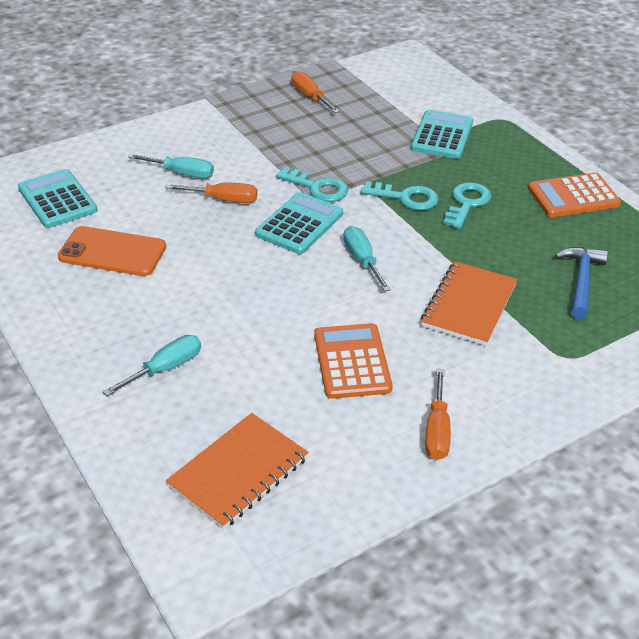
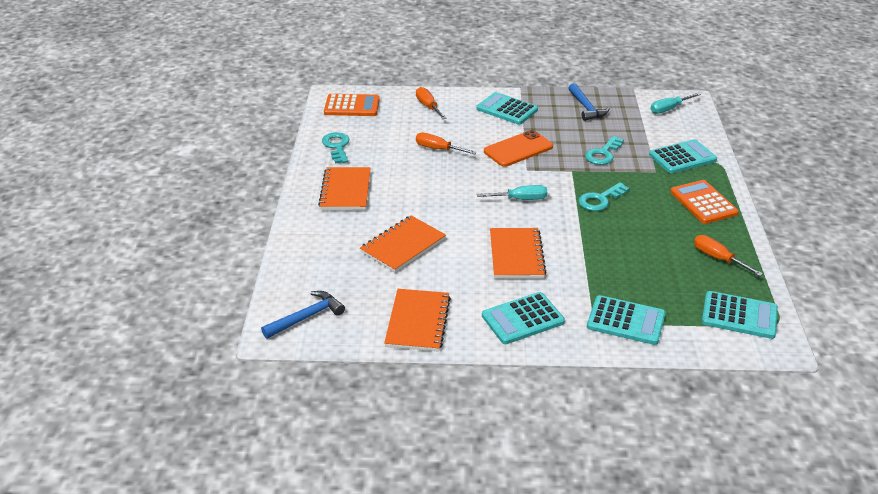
blue hammer: 1 -> 2
orange notebook: 2 -> 4
turquoise calculator: 3 -> 5
turquoise screwdriver: 3 -> 2

